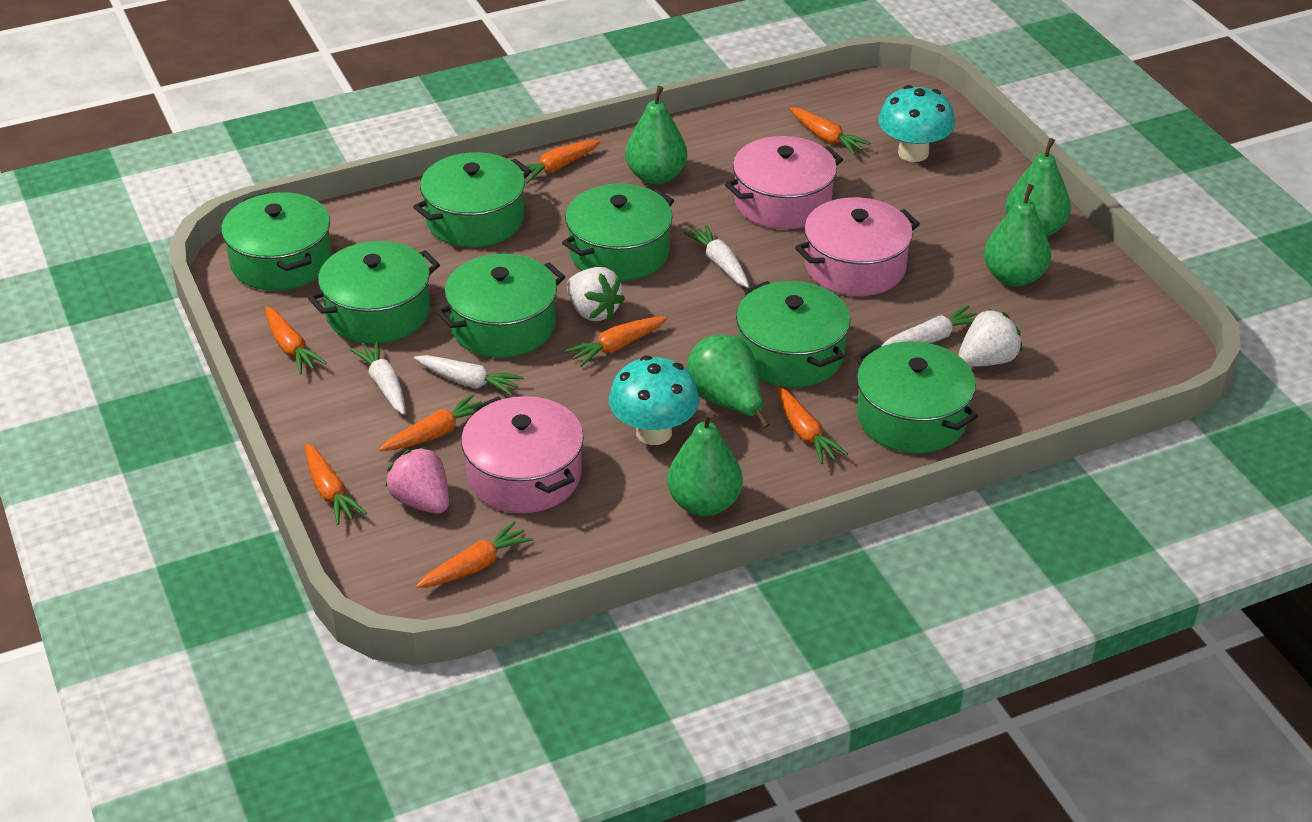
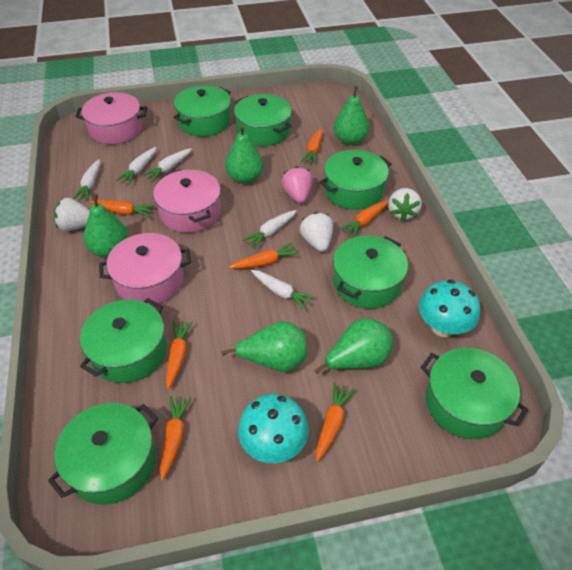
orange carrot: 8 -> 7
white carrot: 4 -> 5
white strawberry: 2 -> 3

